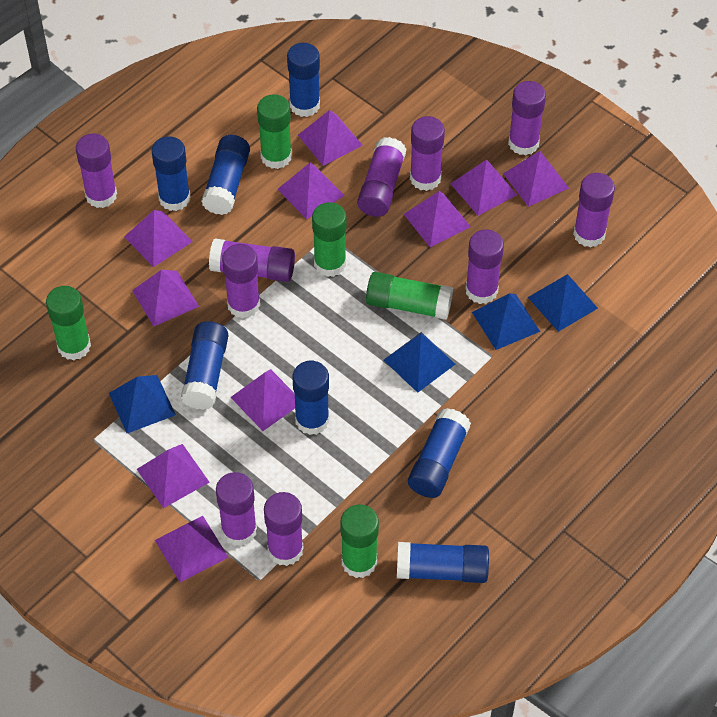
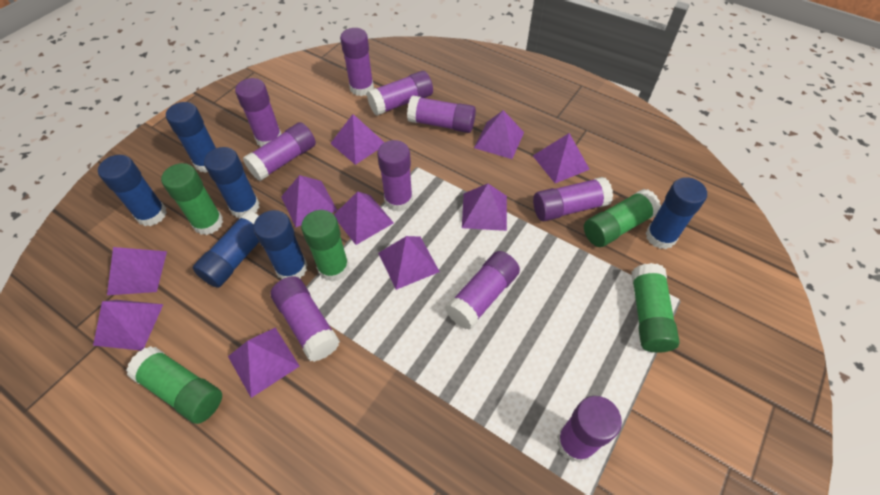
blue glue stick: 7 -> 6
blue pyramid: 4 -> 0

